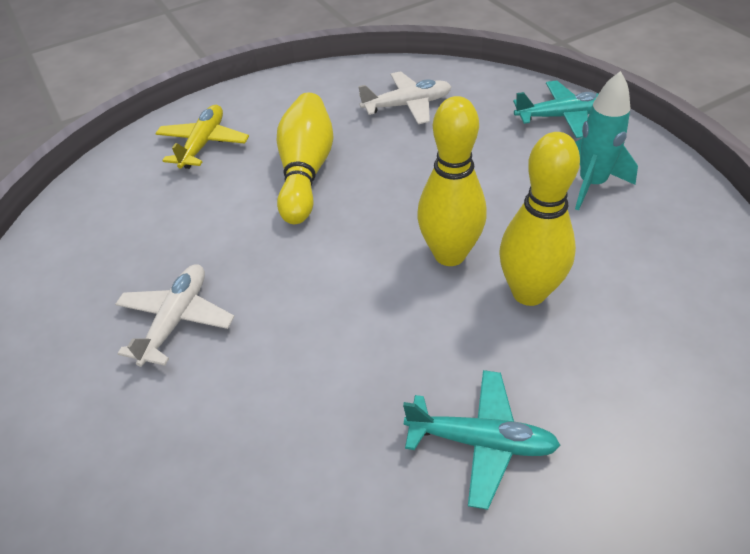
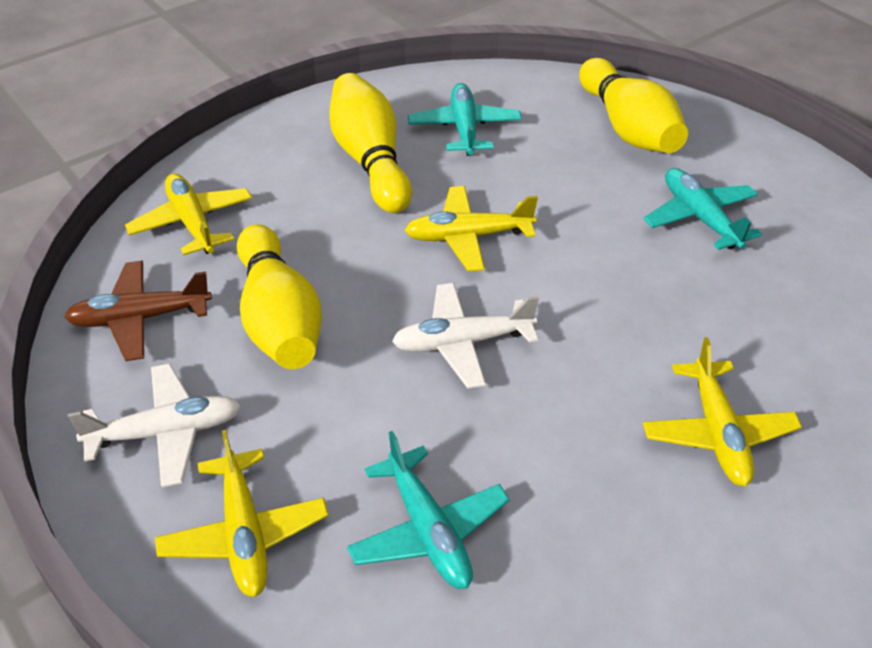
brown plane: 0 -> 1
turquoise plane: 2 -> 3
turquoise rocket: 1 -> 0
yellow plane: 1 -> 4

